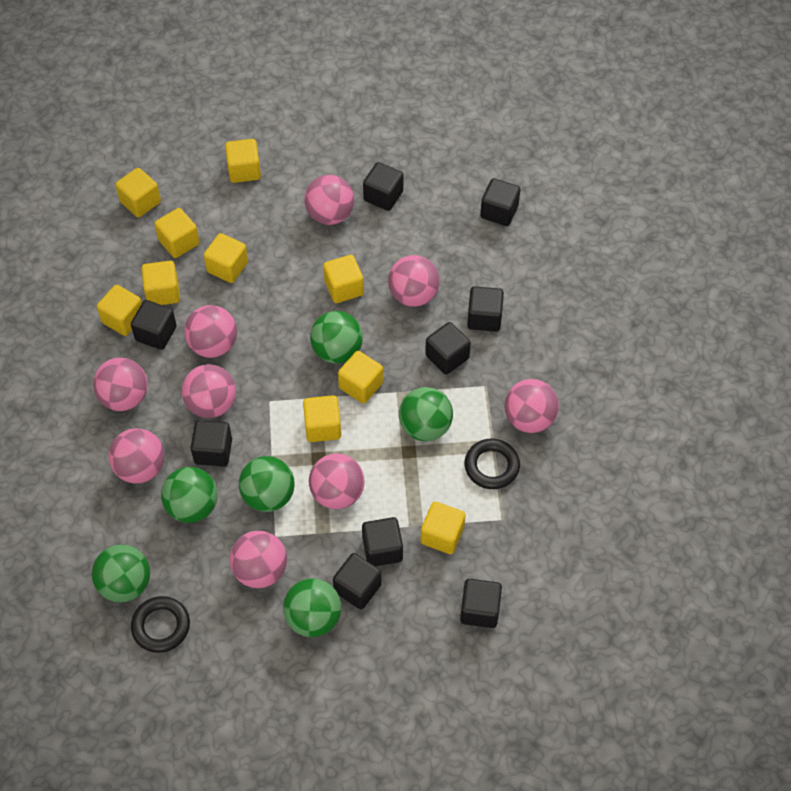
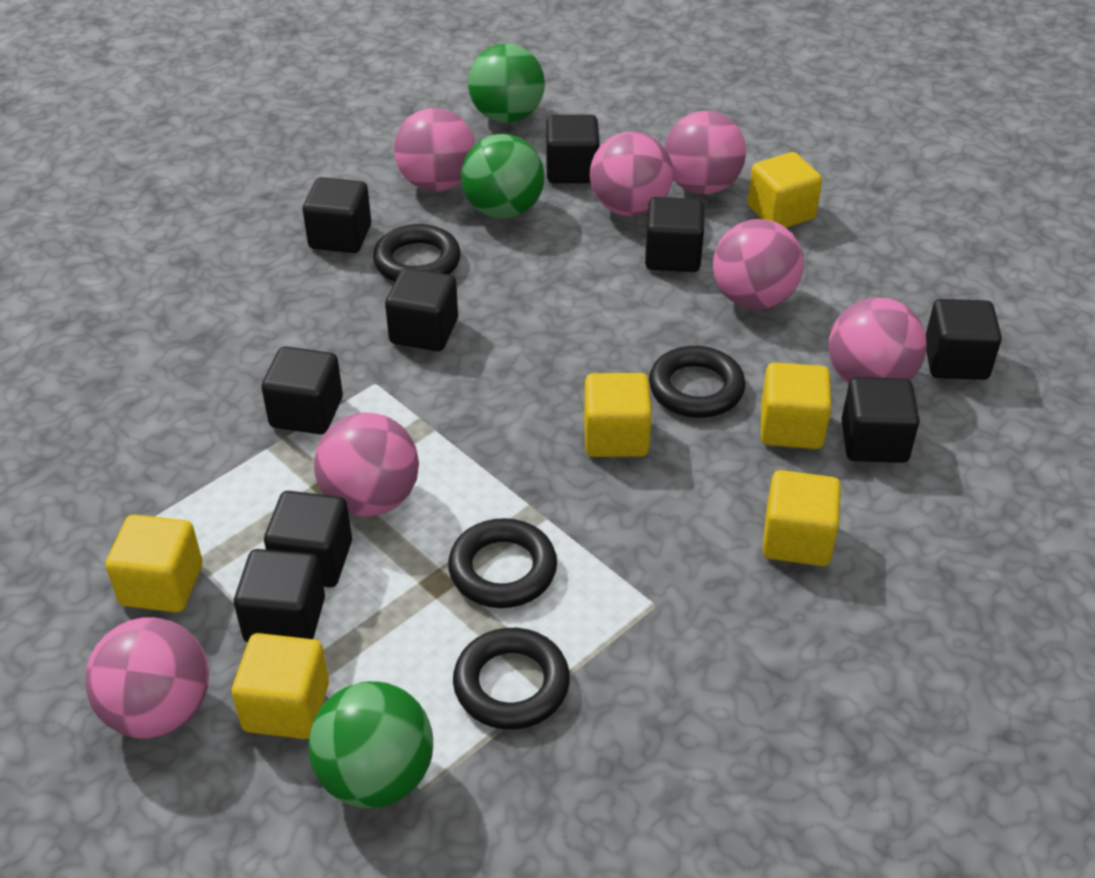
black ring: 2 -> 4
green ball: 6 -> 3
pink ball: 9 -> 7
yellow cube: 10 -> 6

